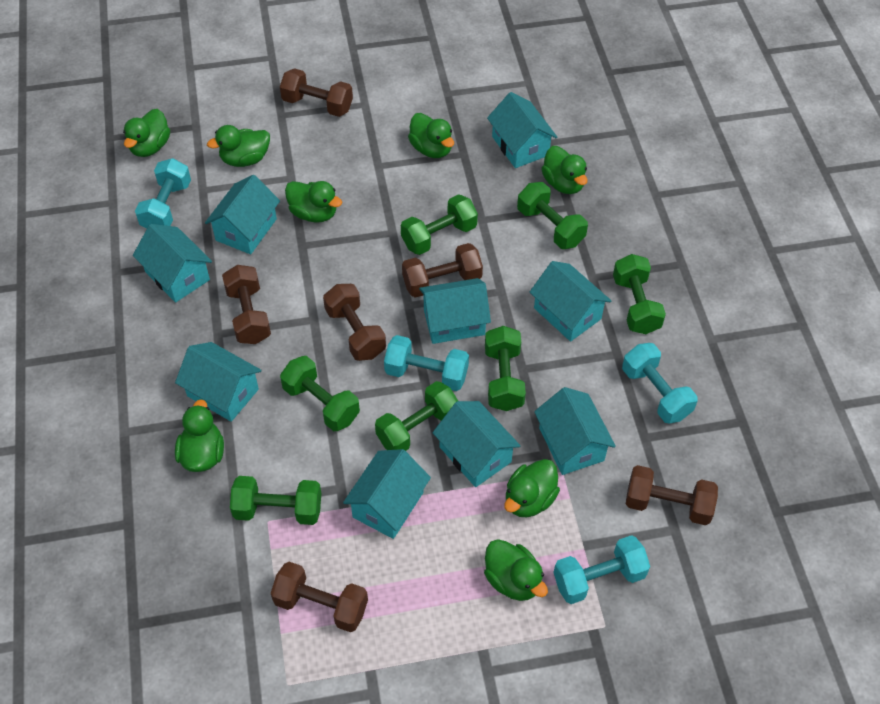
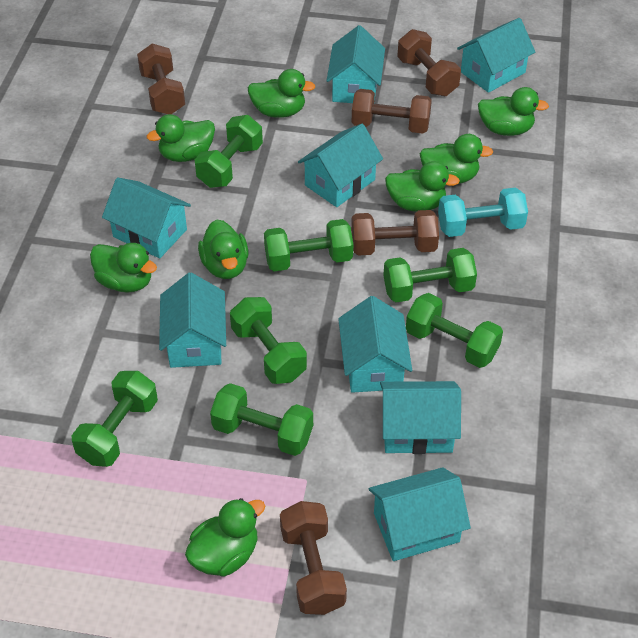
brown dumbbell: 6 -> 5
turquoise dumbbell: 4 -> 1
turquoise house: 9 -> 8

